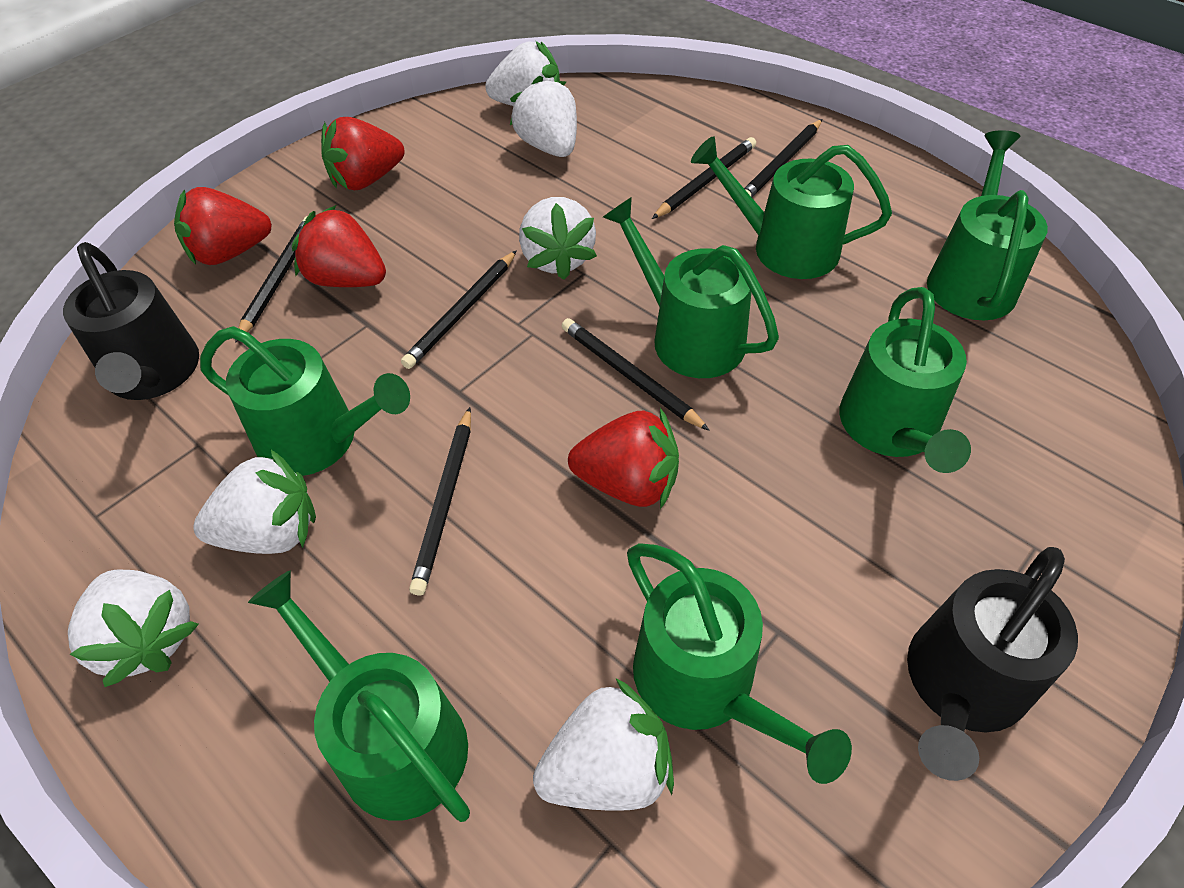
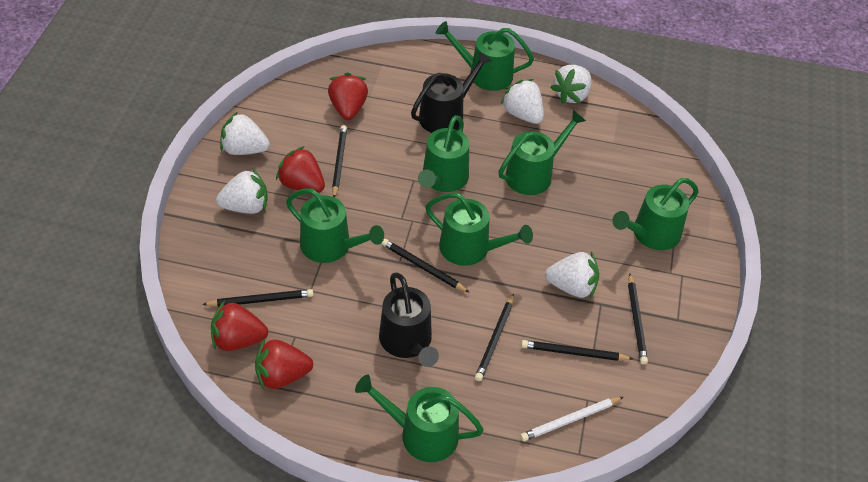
white pencil: 0 -> 1
white strawberry: 6 -> 5

